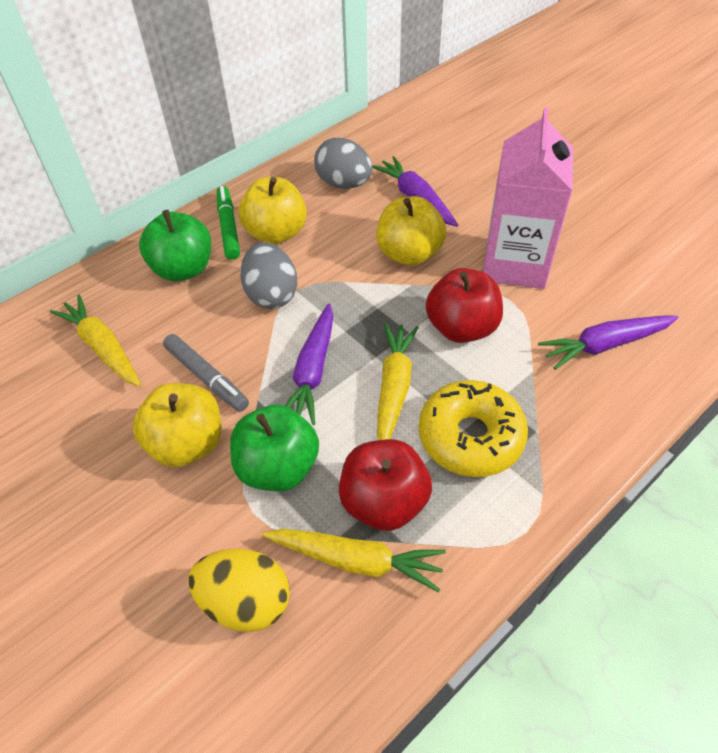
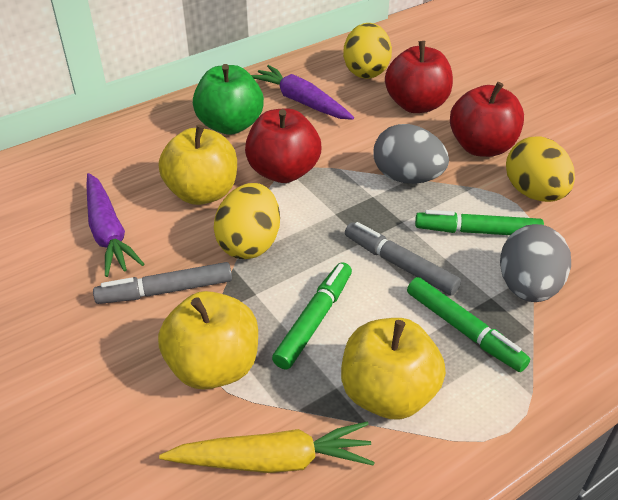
green apple: 2 -> 1
green marker: 1 -> 3
grey marker: 1 -> 2
pink carton: 1 -> 0
purple carrot: 3 -> 2
red apple: 2 -> 3
yellow carrot: 3 -> 1
yellow donut: 1 -> 0
yellow egg: 1 -> 3

